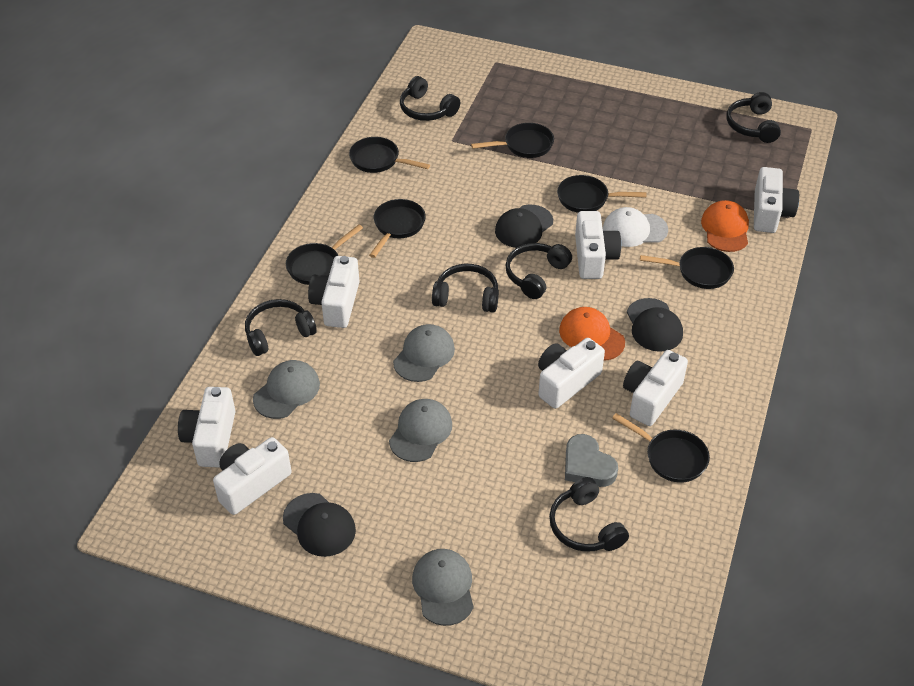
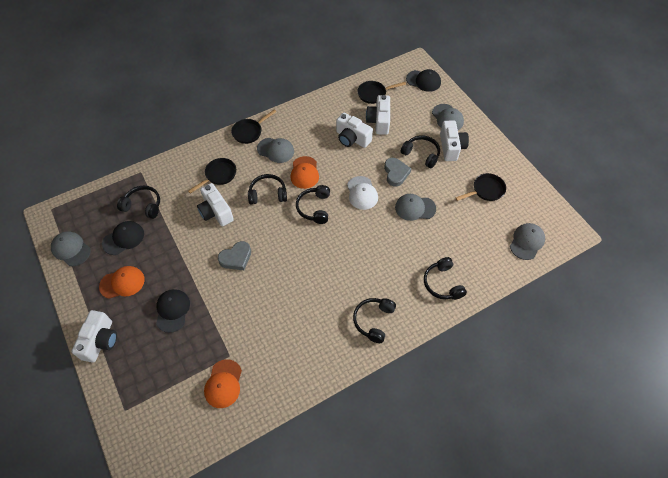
black pan: 7 -> 4
grey cap: 4 -> 5
grey heart: 1 -> 2
orange cap: 2 -> 3
white camera: 7 -> 5

